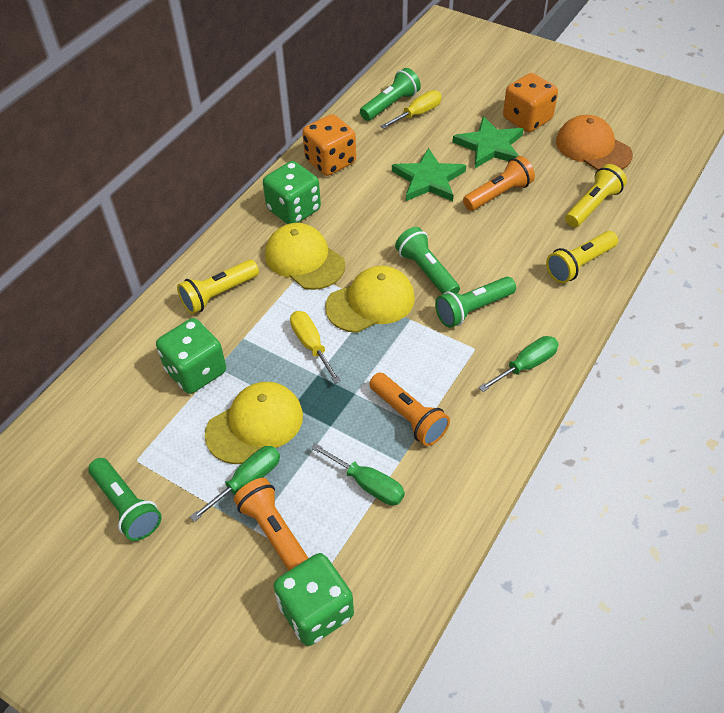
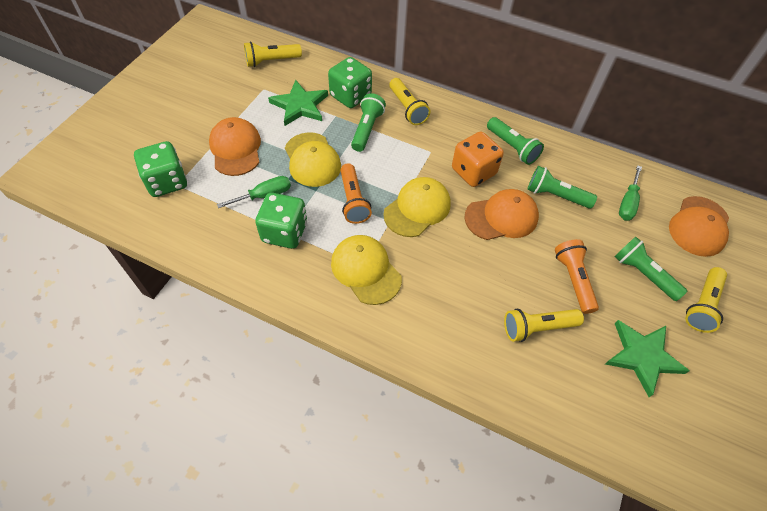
green screwdriver: 3 -> 2
orange cap: 1 -> 3
orange dice: 2 -> 1
orange flashlight: 3 -> 2
yellow flashlight: 3 -> 4
yellow screwdriver: 2 -> 0

